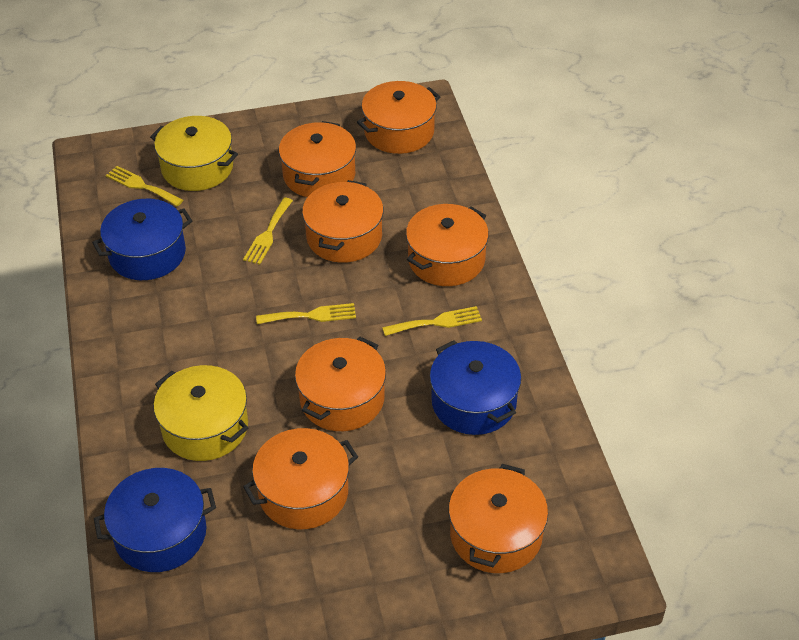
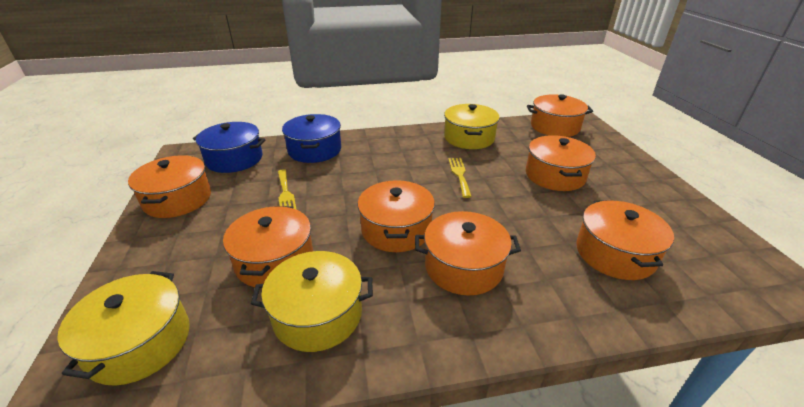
blue pot: 3 -> 2
yellow fork: 4 -> 2
yellow pot: 2 -> 3

